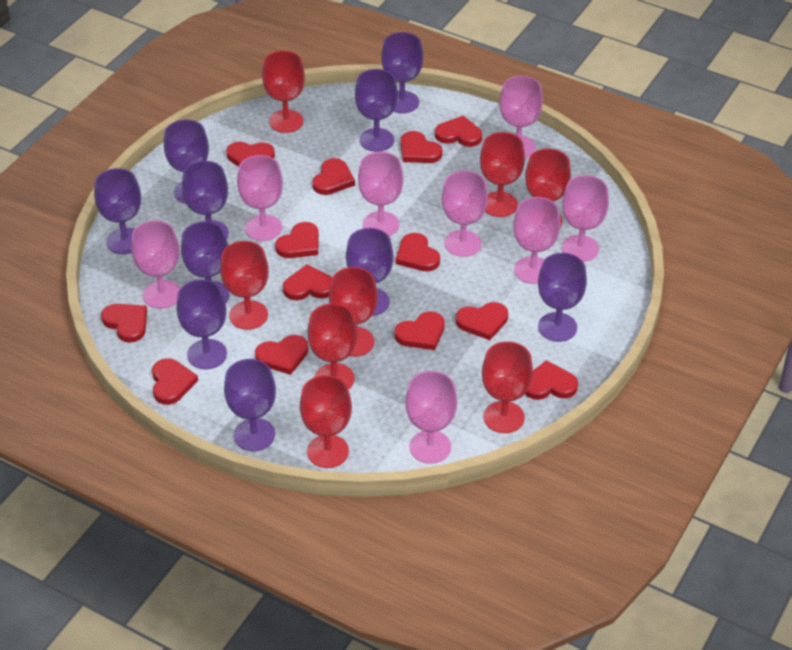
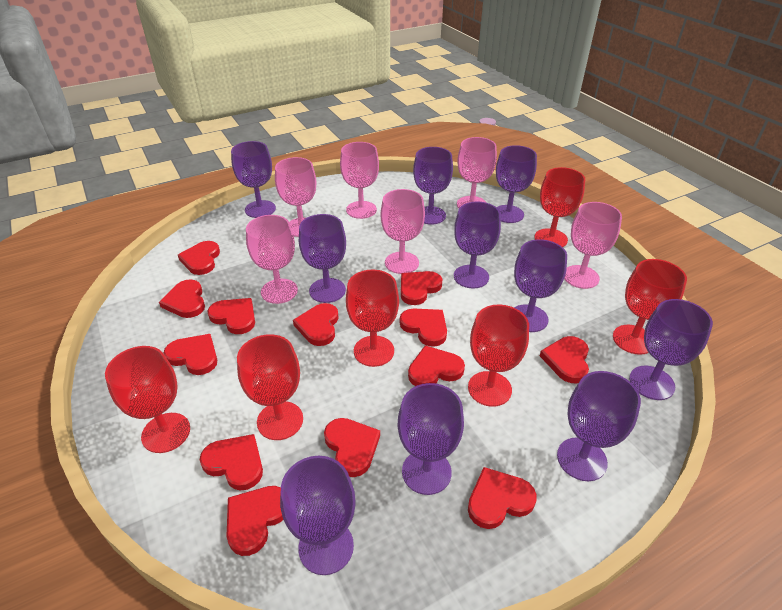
pink goblet: 8 -> 6
red goblet: 8 -> 6

